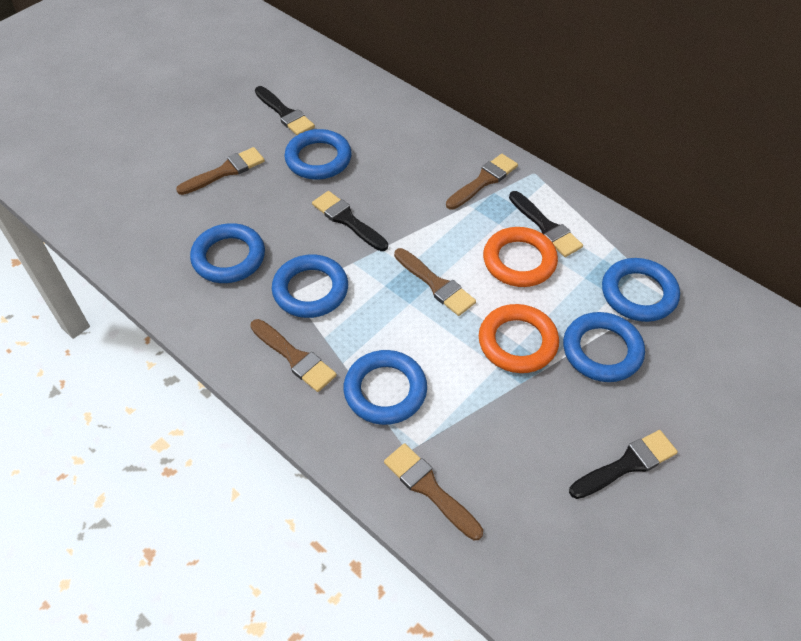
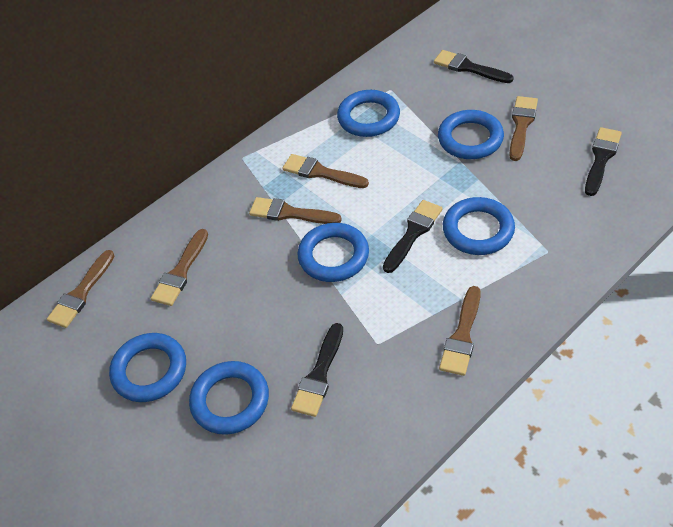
brown brush: 5 -> 6
orange ring: 2 -> 0

